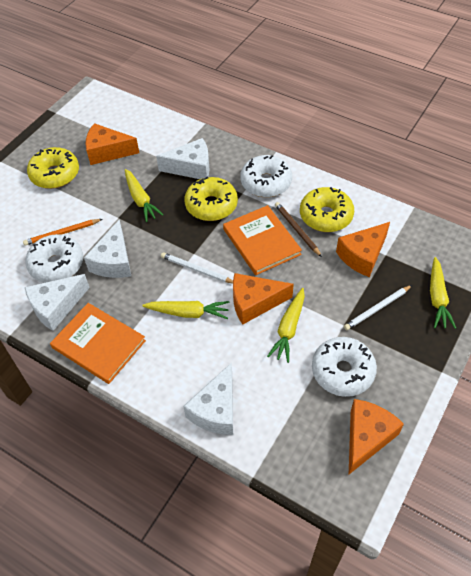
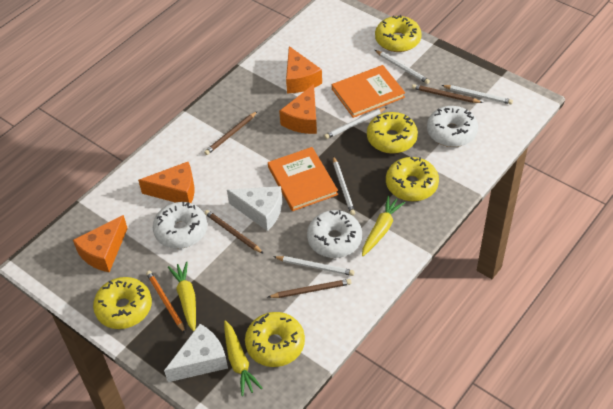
brown pencil: 1 -> 4
white cheese: 4 -> 2
white pencil: 2 -> 5
yellow carrot: 4 -> 3
yellow donut: 3 -> 5

